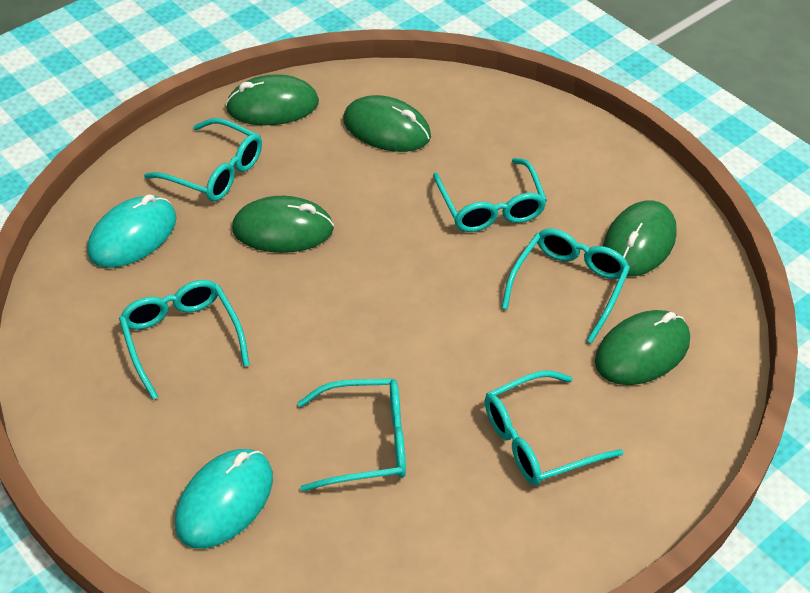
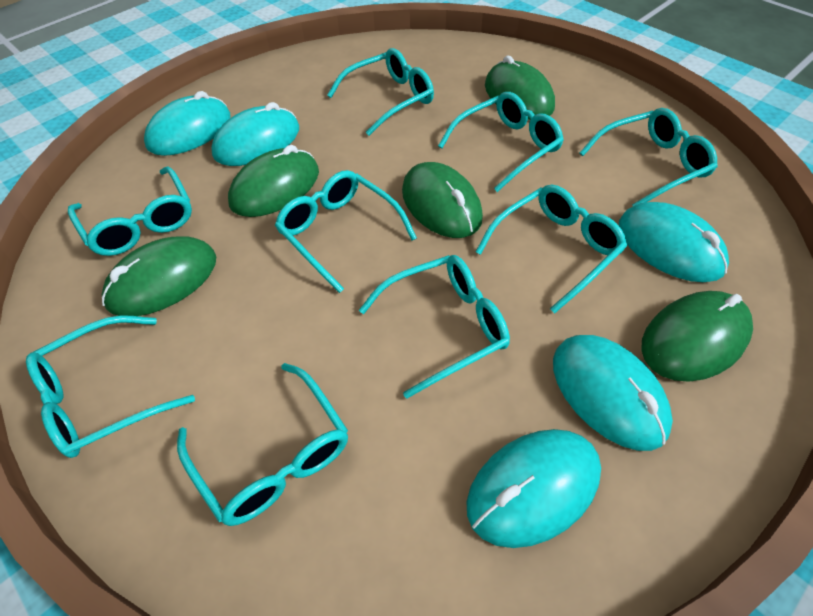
turquoise glasses: 6 -> 9
turquoise mouse: 2 -> 5

